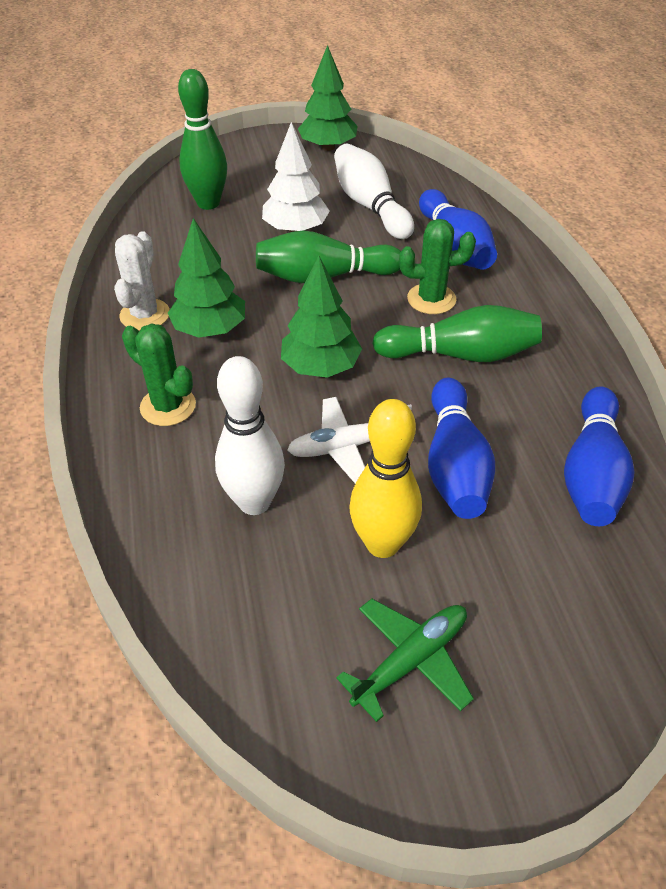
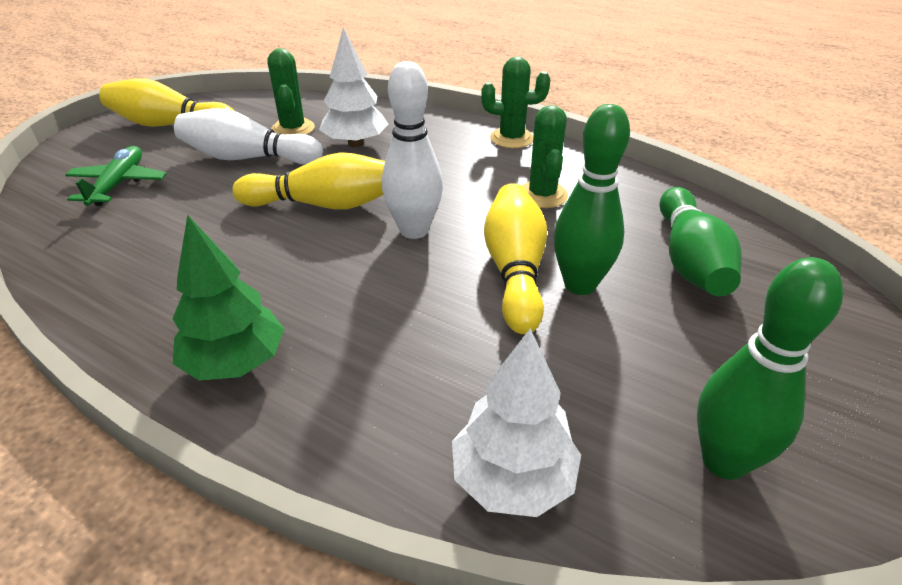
blue bowling pin: 3 -> 0
green cactus: 2 -> 3
green tree: 3 -> 1
white cactus: 1 -> 0
white plane: 1 -> 0
white tree: 1 -> 2
yellow bowling pin: 1 -> 3

